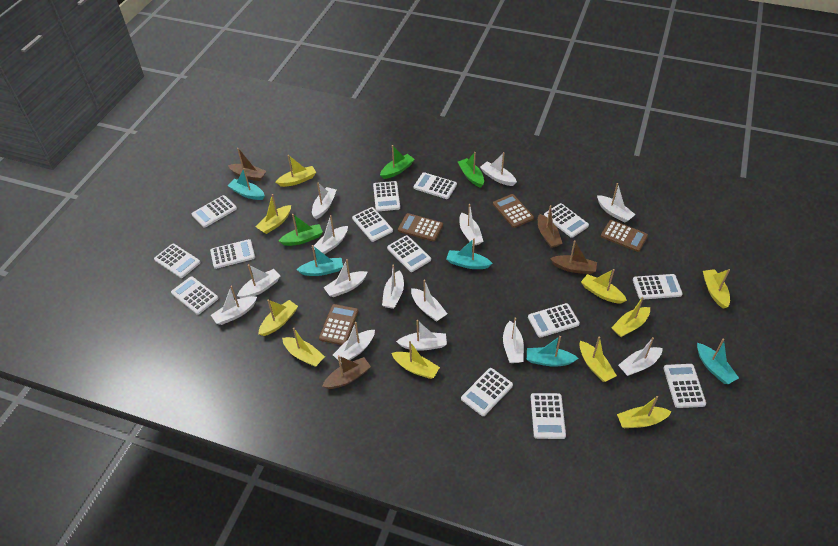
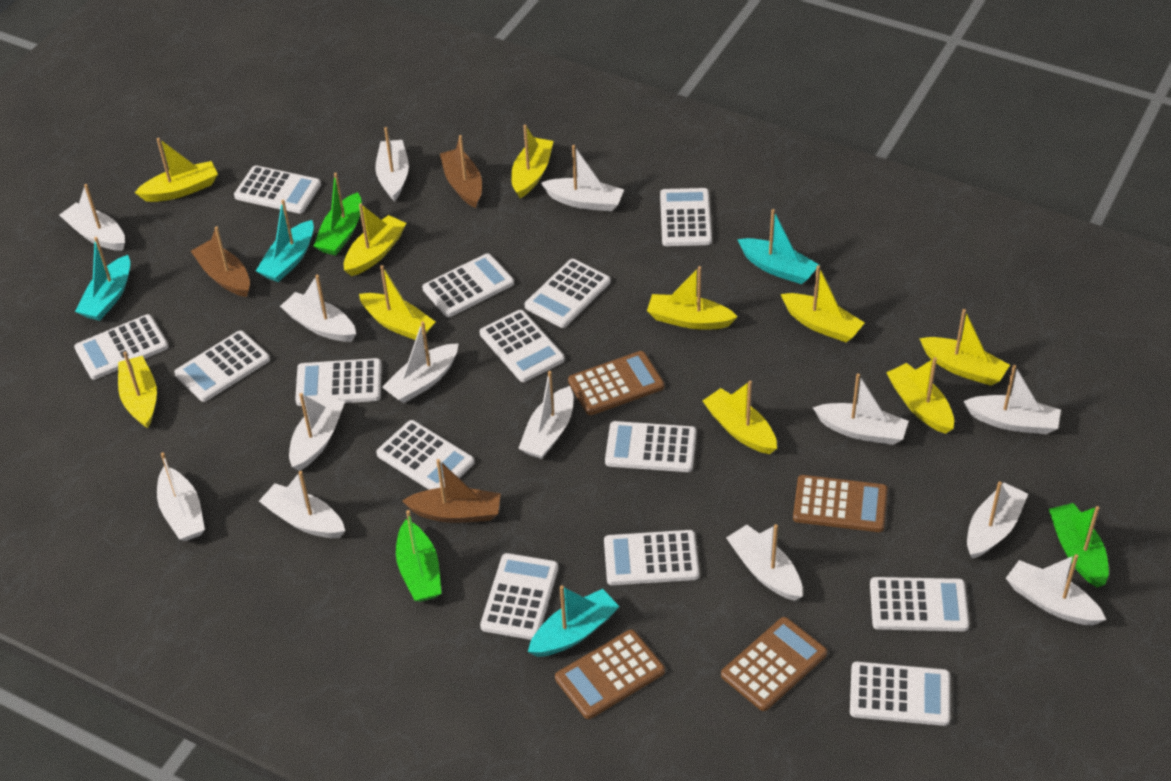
brown boat: 4 -> 3
turquoise boat: 5 -> 4

